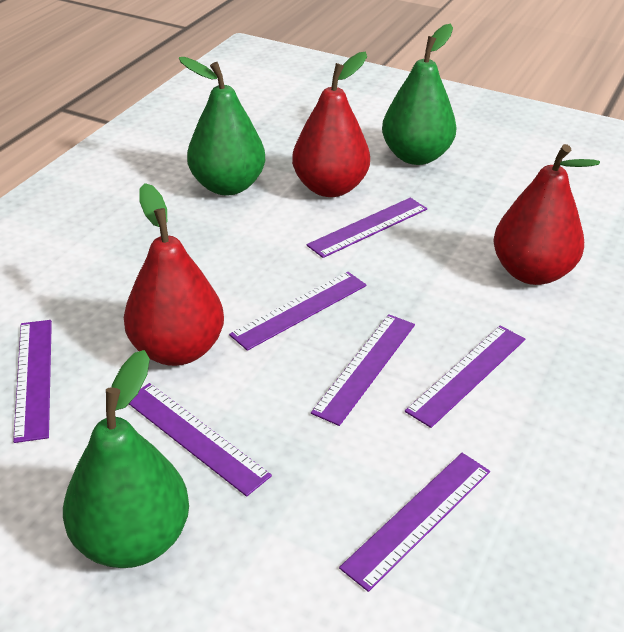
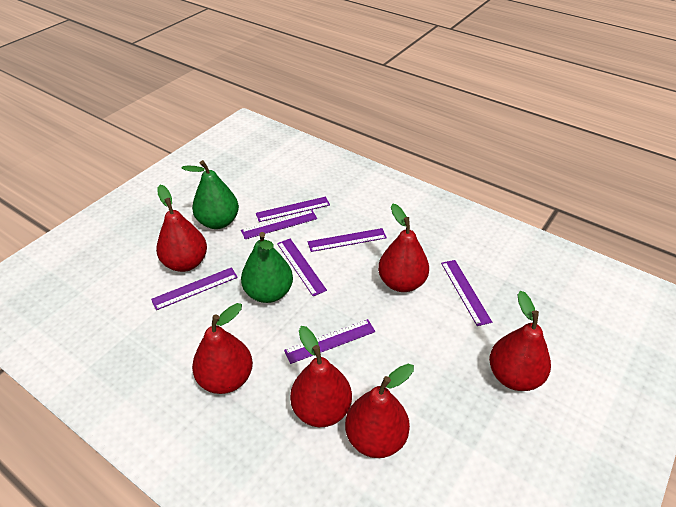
green pear: 3 -> 2
red pear: 3 -> 6

